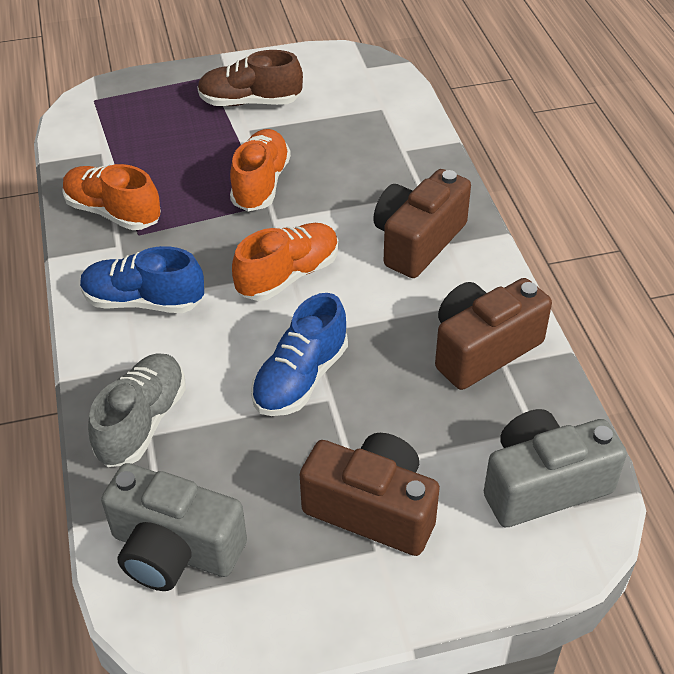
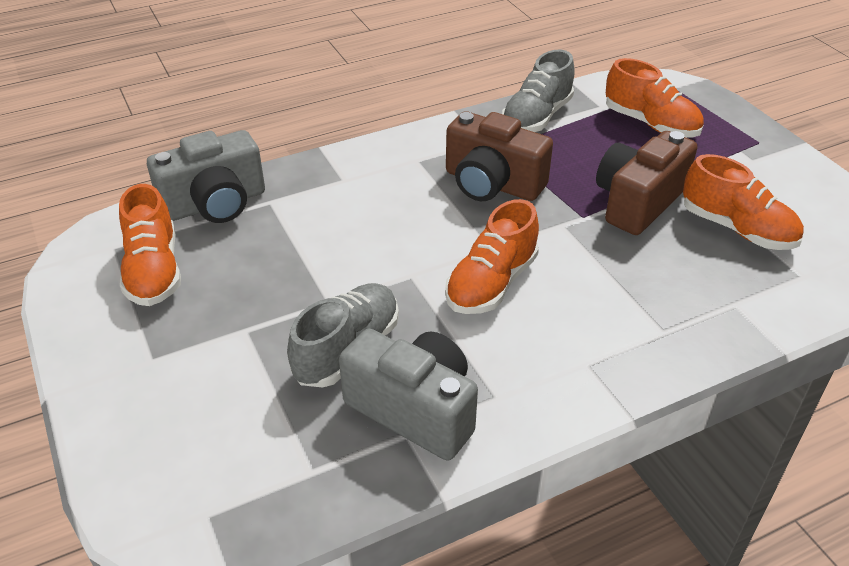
blue shoe: 2 -> 0
brown camera: 3 -> 2
brown shoe: 1 -> 0
grey shoe: 1 -> 2
orange shoe: 3 -> 4

